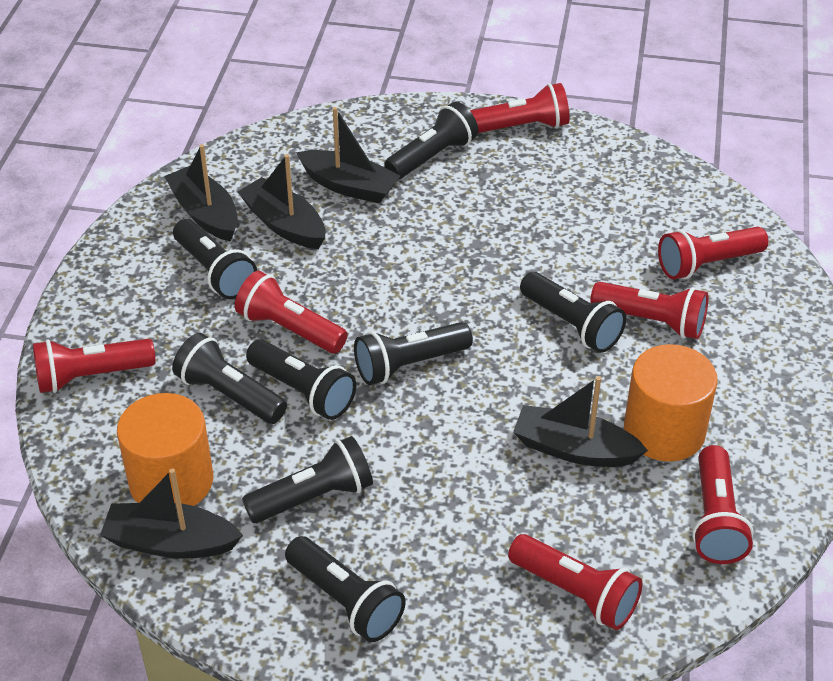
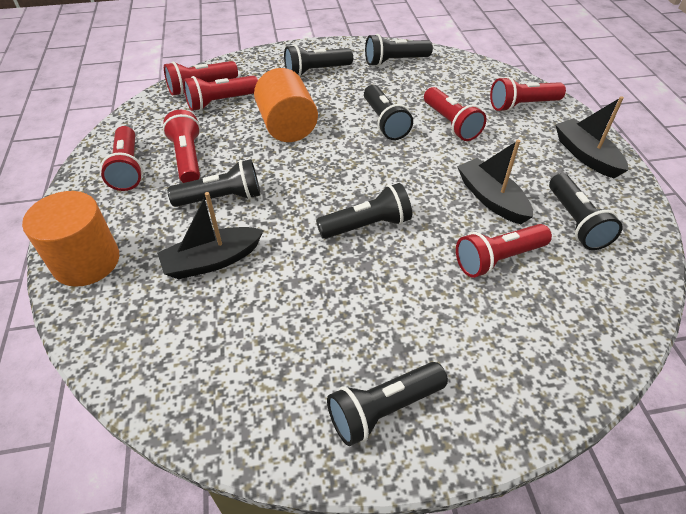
black boat: 5 -> 3
black flashlight: 8 -> 7

